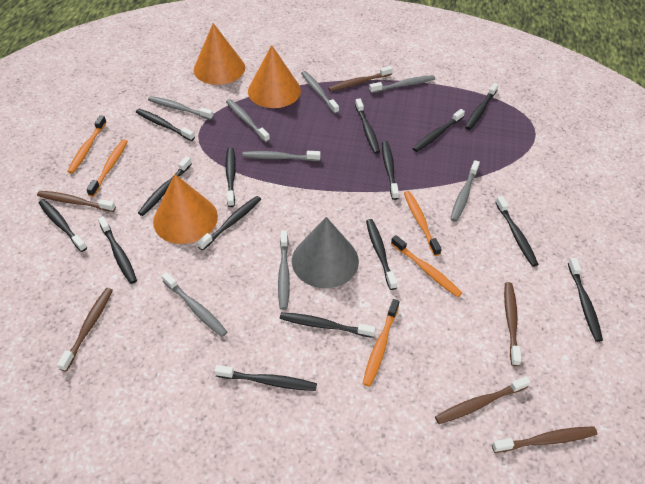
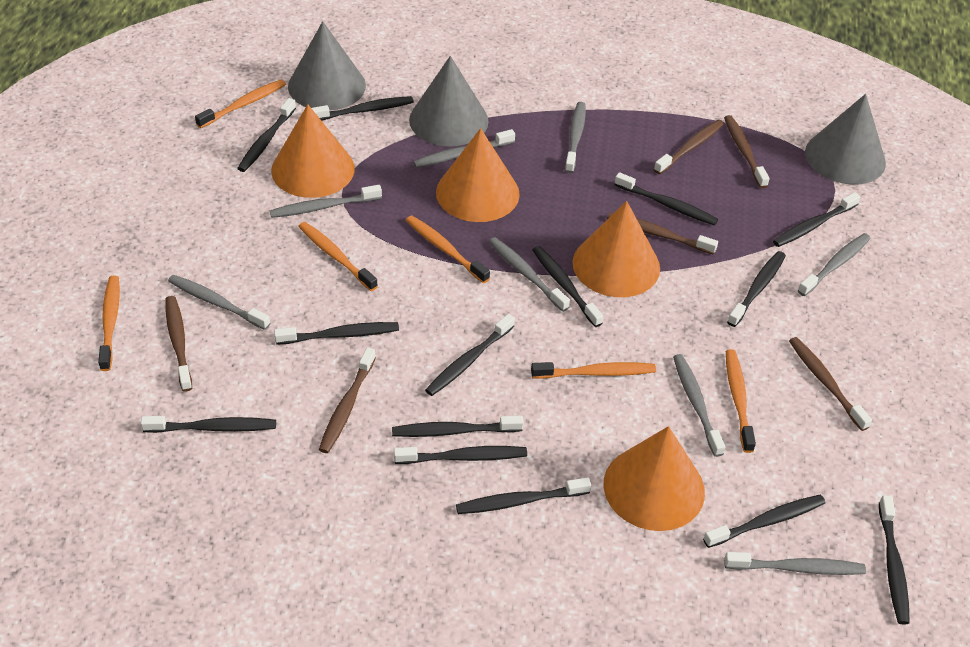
black toothbrush: 15 -> 14
grey cone: 1 -> 3
orange cone: 3 -> 4
orange toothbrush: 5 -> 6

